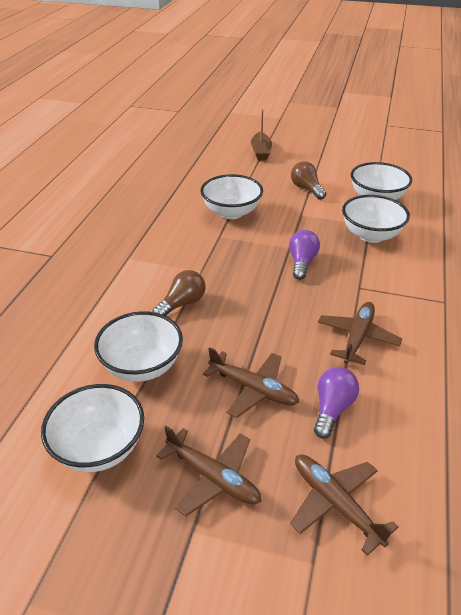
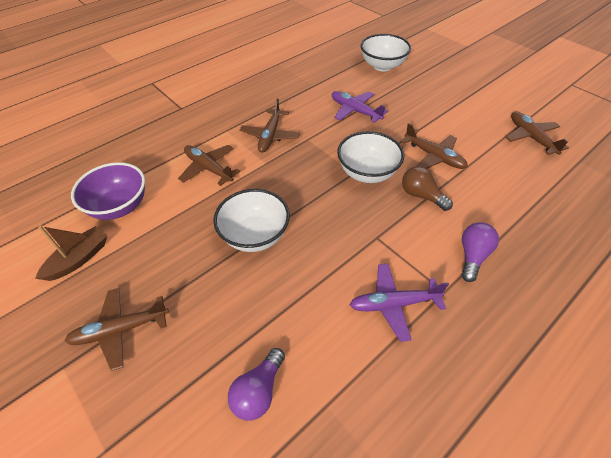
brown light bulb: 2 -> 1
brown plane: 4 -> 5
purple bowl: 0 -> 1
purple plane: 0 -> 2
white bowl: 5 -> 3

